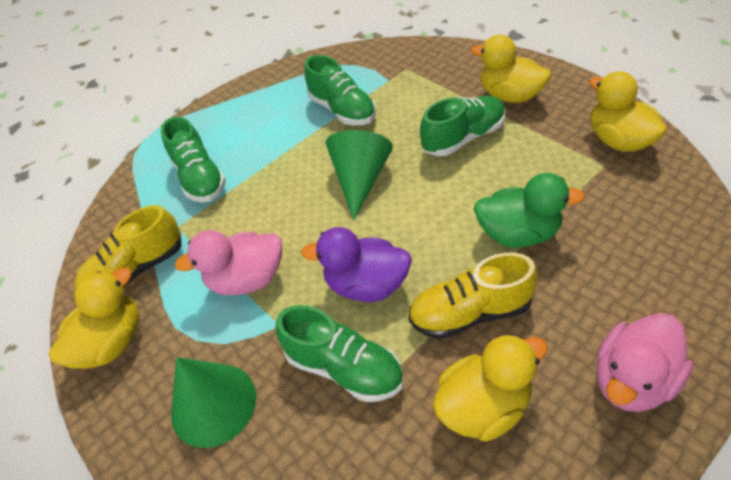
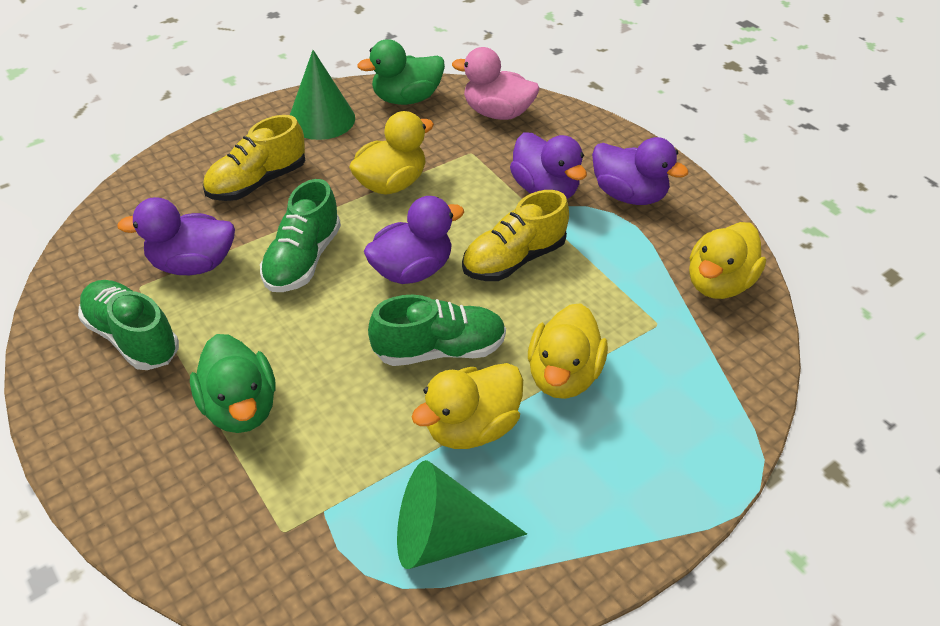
green duck: 1 -> 2
green shoe: 4 -> 3
pink duck: 2 -> 1
purple duck: 1 -> 4

